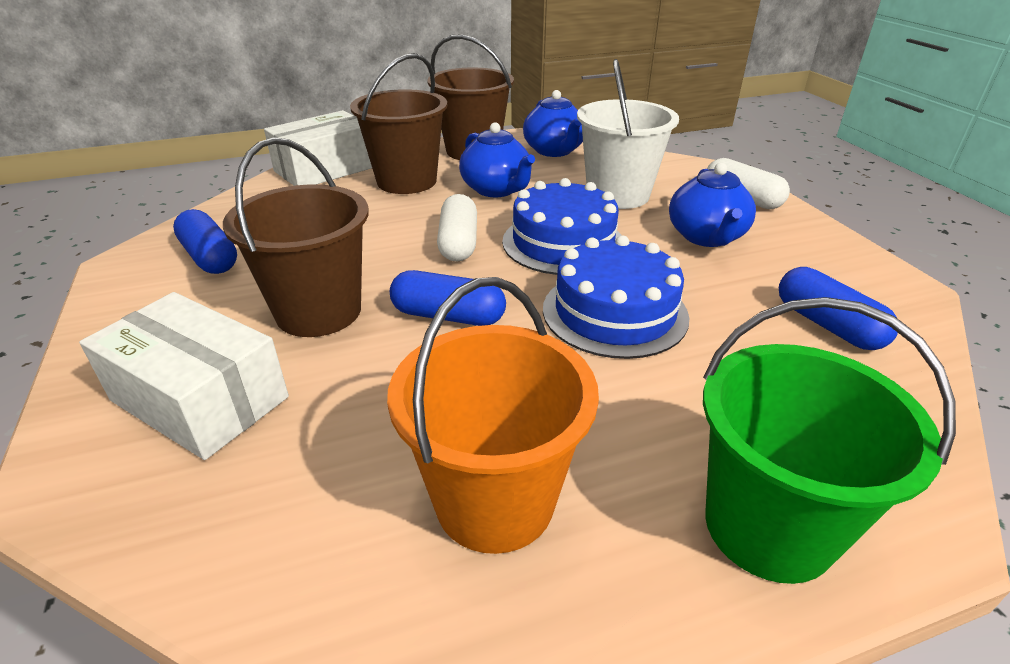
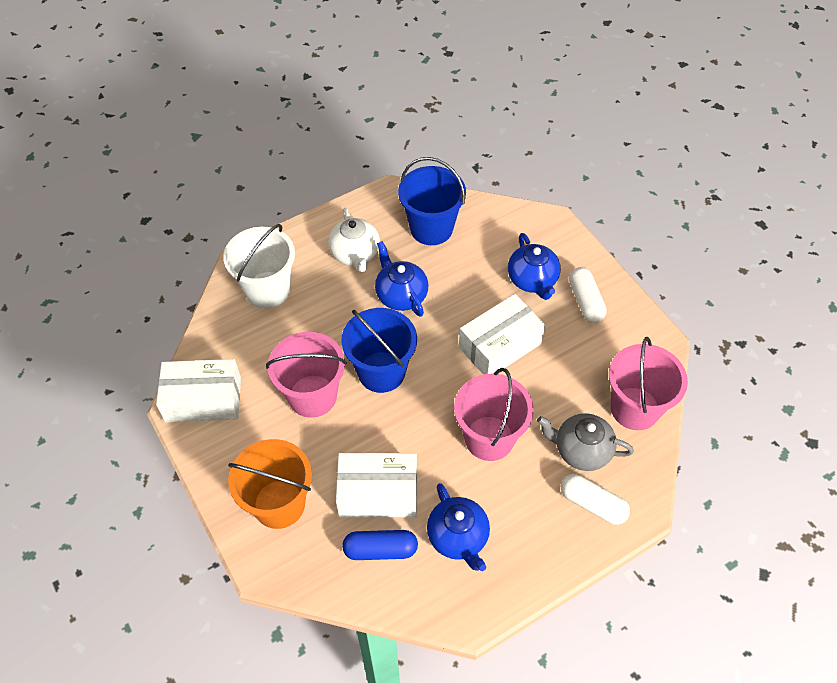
blue bucket: 0 -> 2
blue cake: 2 -> 0
blue capsule: 3 -> 1
brown bucket: 3 -> 0
green bucket: 1 -> 0
grey teapot: 0 -> 1
pink bucket: 0 -> 3
white box: 2 -> 3
white teapot: 0 -> 1

